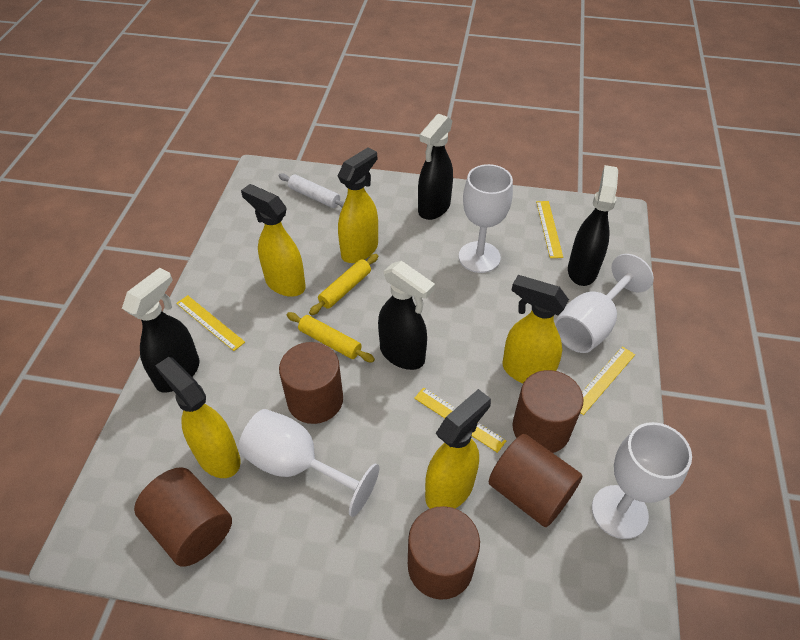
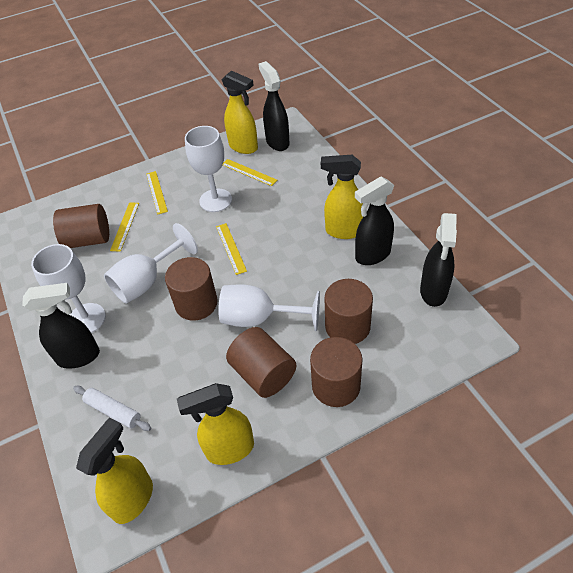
yellow rolling pin: 2 -> 0
yellow spray bottle: 5 -> 4

